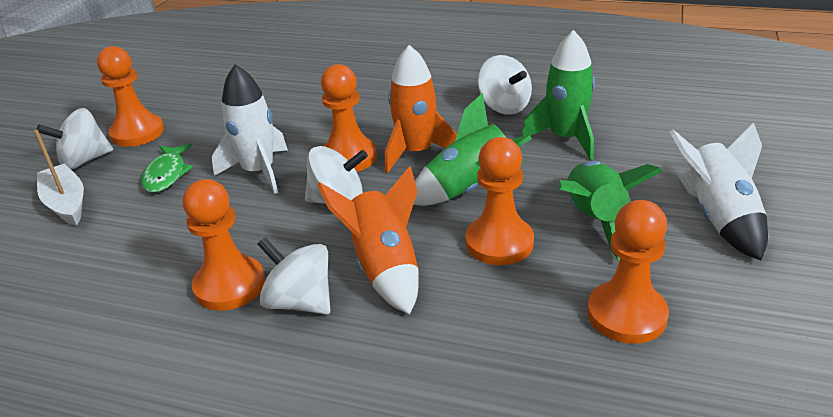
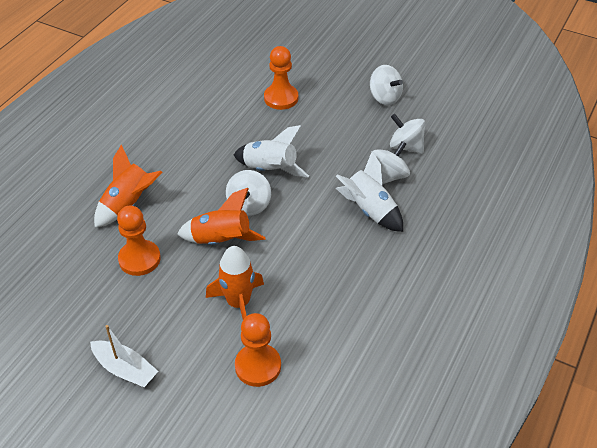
green fish: 1 -> 0
green rocket: 3 -> 0
orange pawn: 5 -> 3
orange rocket: 2 -> 3

